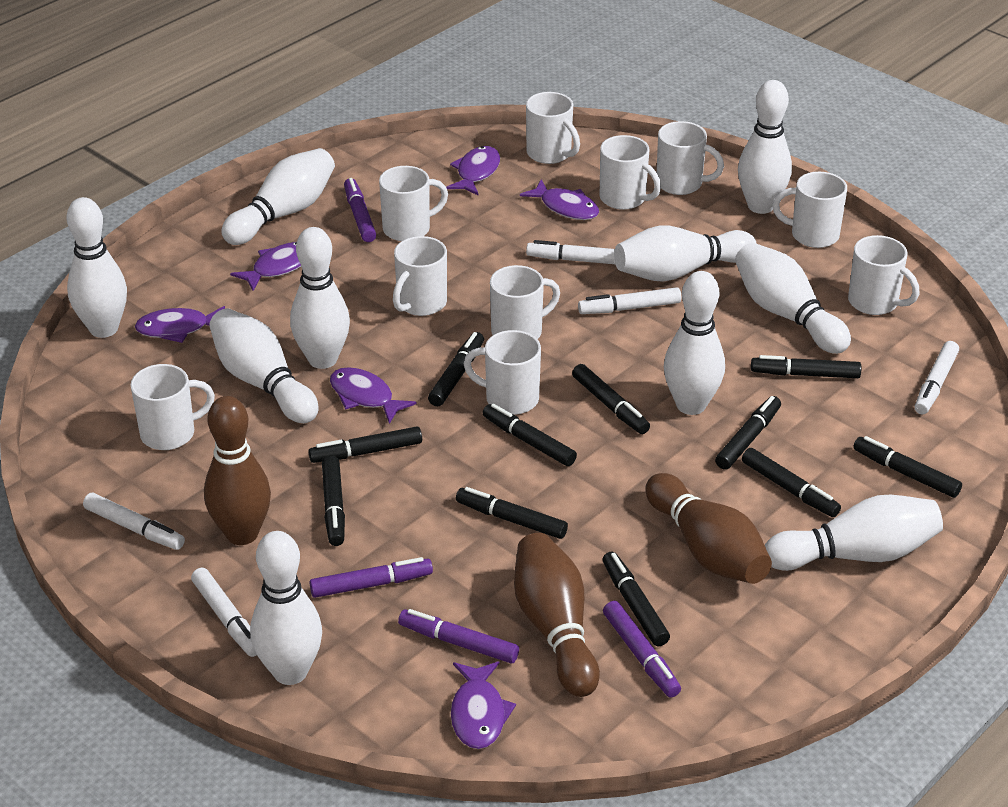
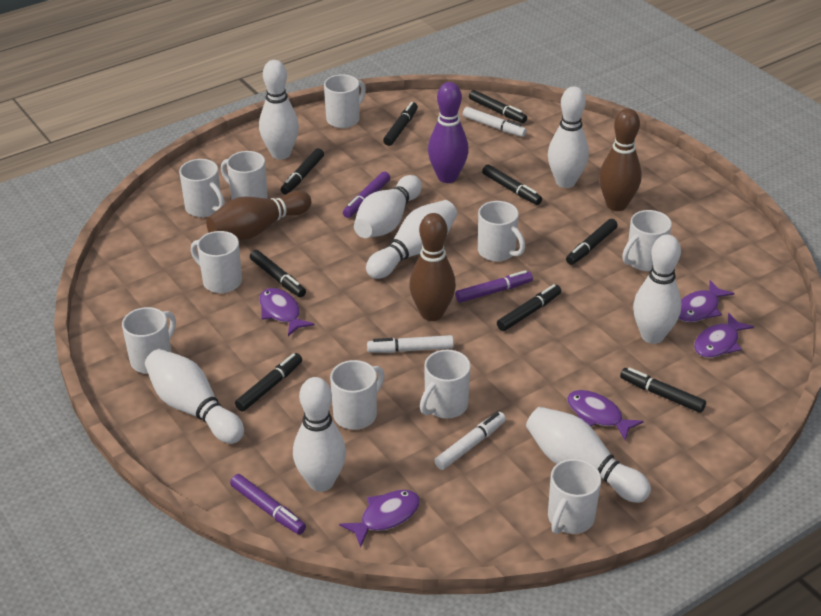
black marker: 11 -> 9
purple bowling pin: 0 -> 1
purple fish: 6 -> 5
purple marker: 4 -> 3
white bowling pin: 10 -> 8
white marker: 5 -> 3

